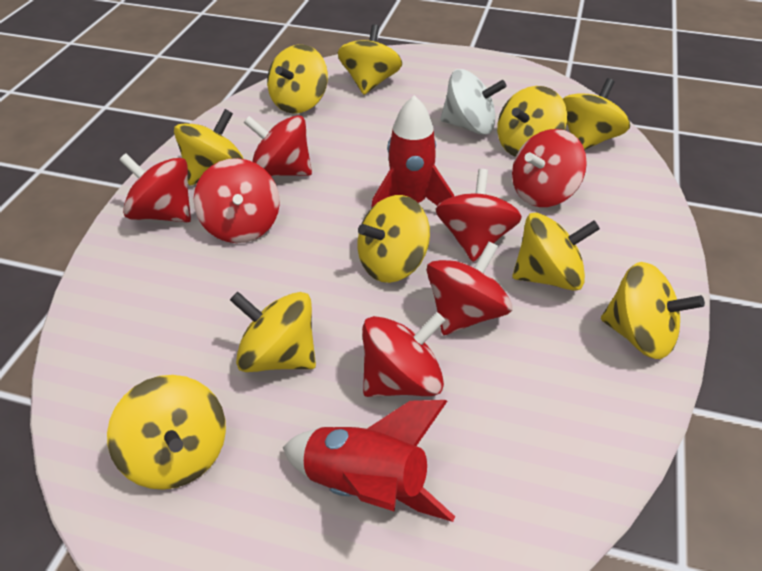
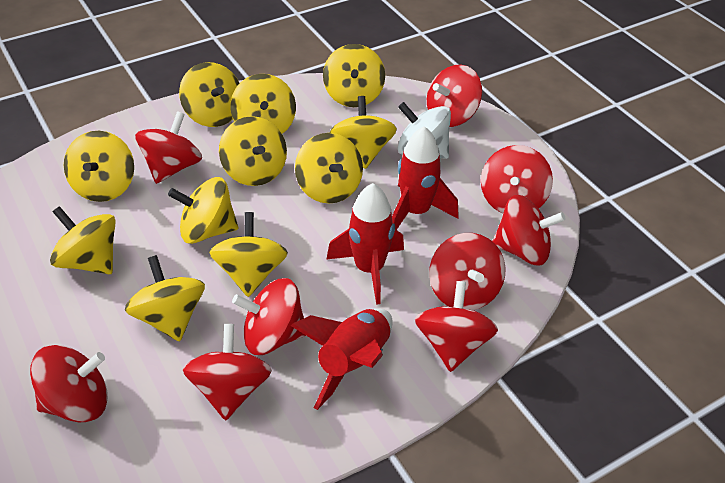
red rocket: 2 -> 3
red spinning top: 7 -> 9
yellow spinning top: 10 -> 11

